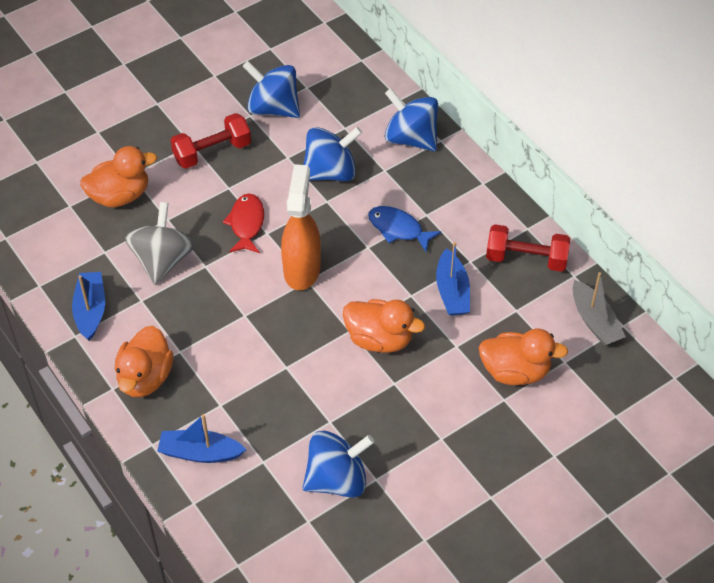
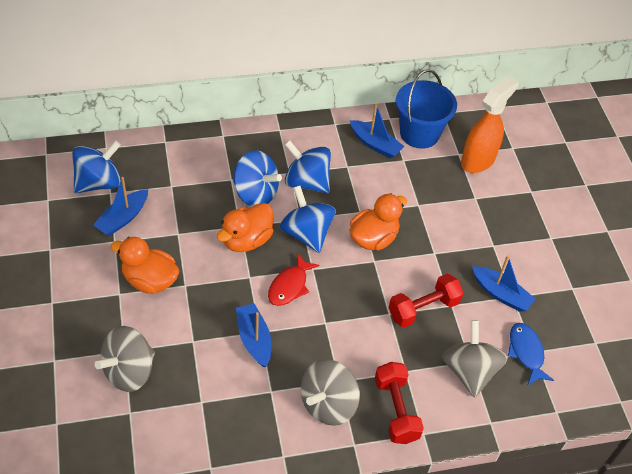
blue boat: 3 -> 4
blue bucket: 0 -> 1
grey boat: 1 -> 0
grey spinning top: 1 -> 3
orange duck: 4 -> 3

